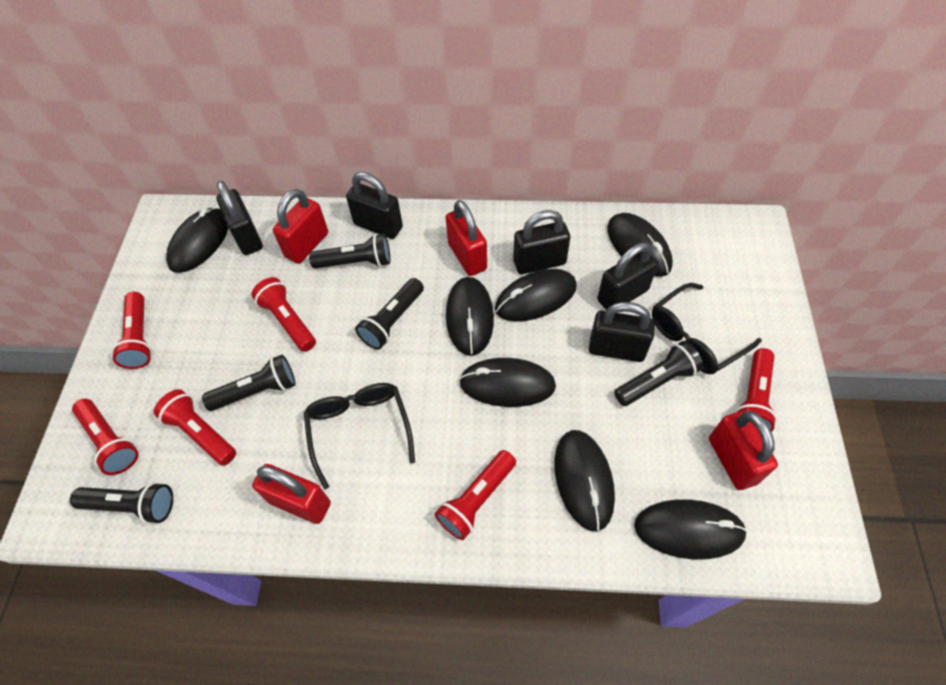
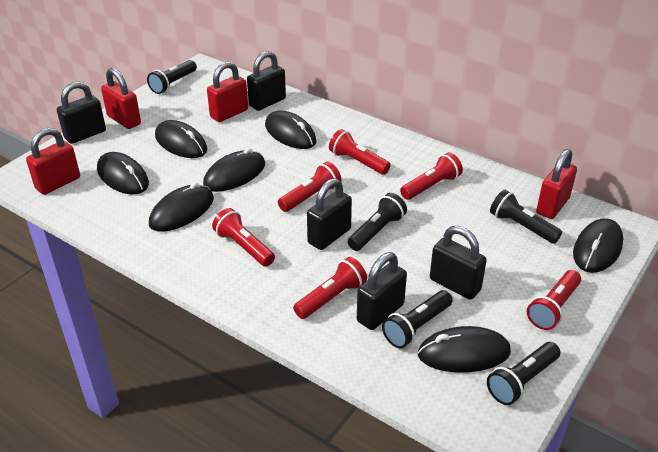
black glasses: 2 -> 0

